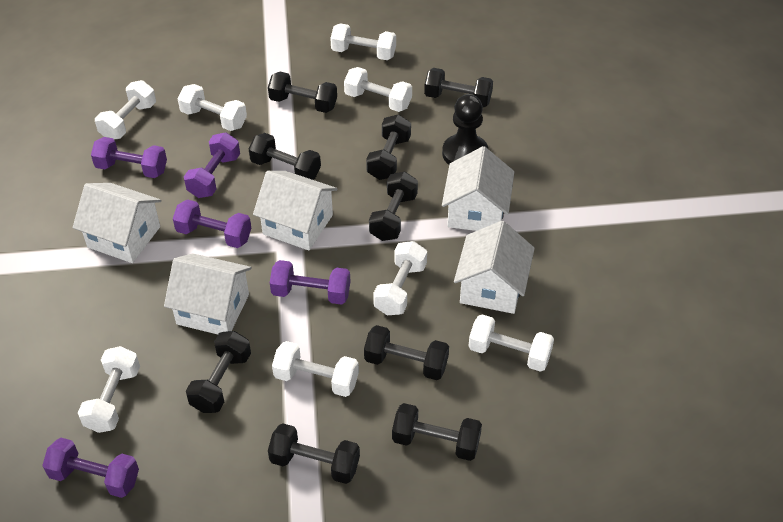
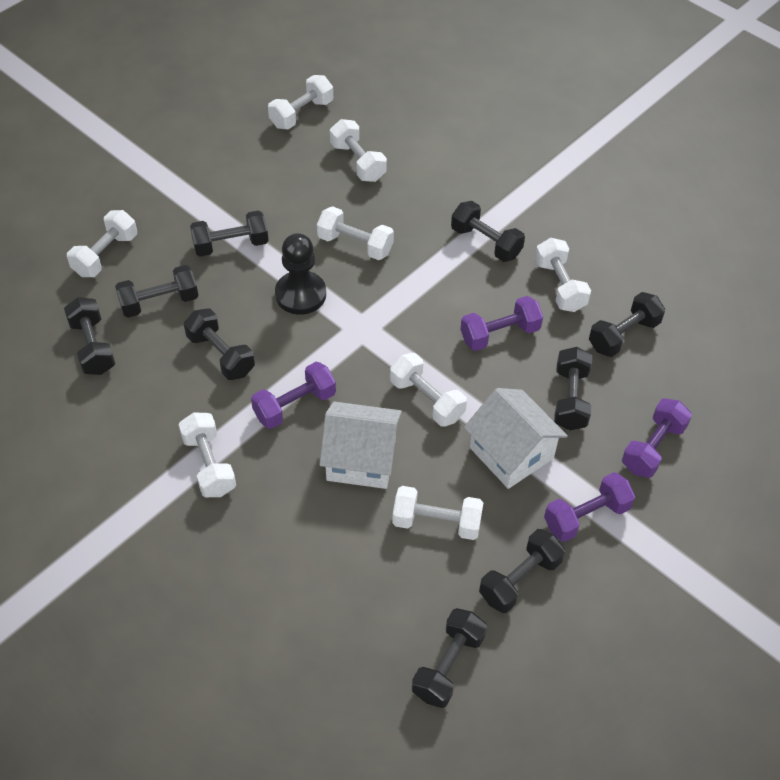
purple dumbbell: 5 -> 4
white house: 5 -> 2

